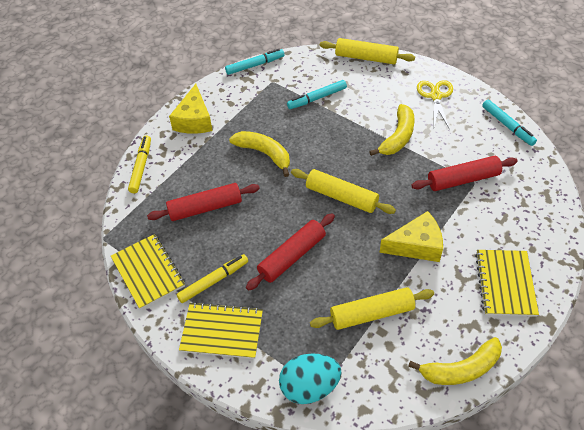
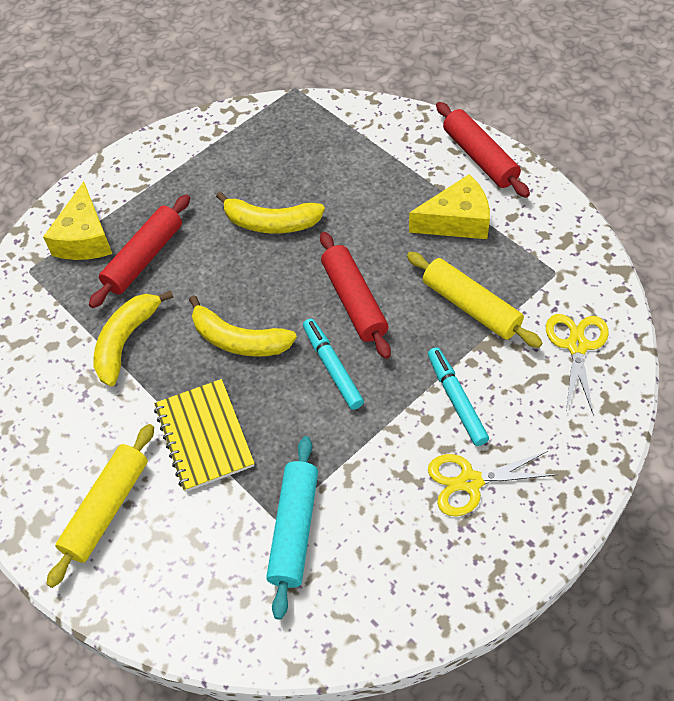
turquoise egg: 1 -> 0
turquoise marker: 3 -> 2
turquoise rolling pin: 0 -> 1
yellow marker: 2 -> 0
yellow notebook: 3 -> 1
yellow rolling pin: 3 -> 2
yellow scissors: 1 -> 2

